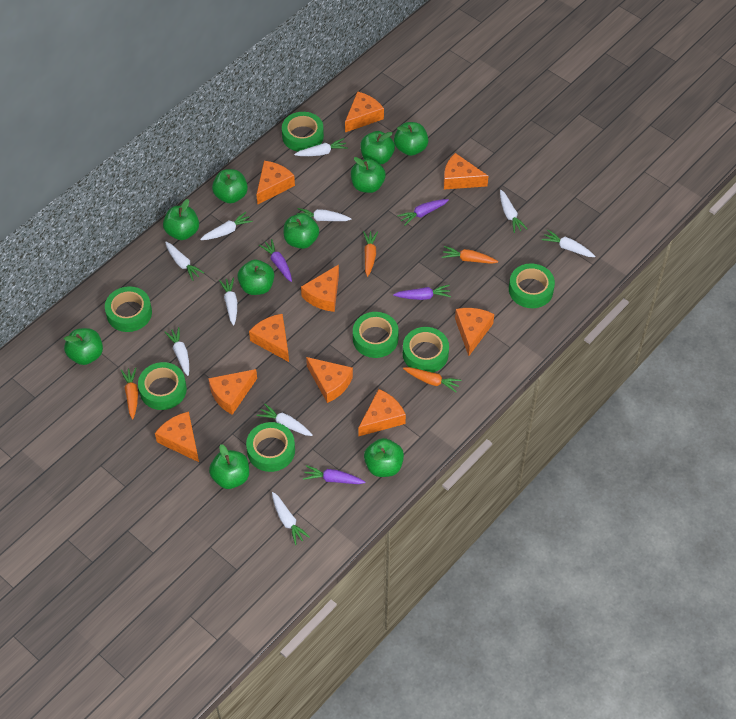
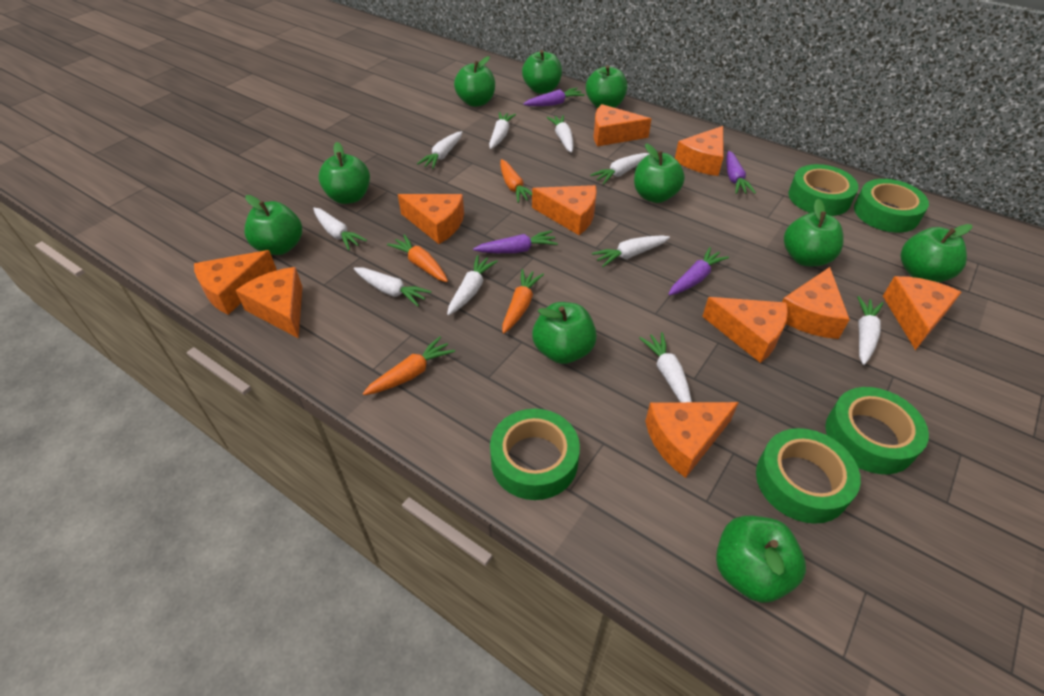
green tape: 7 -> 5

